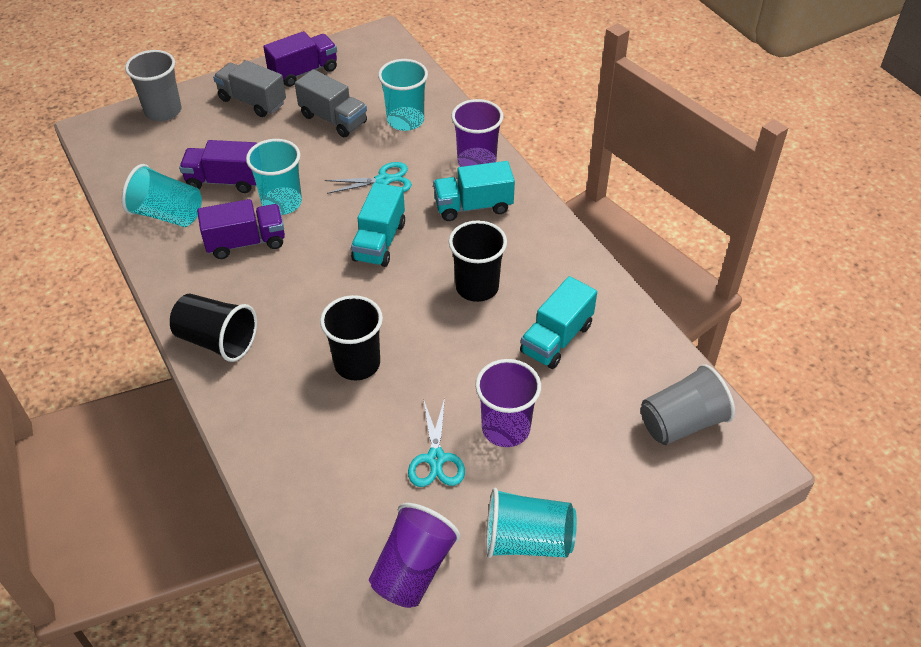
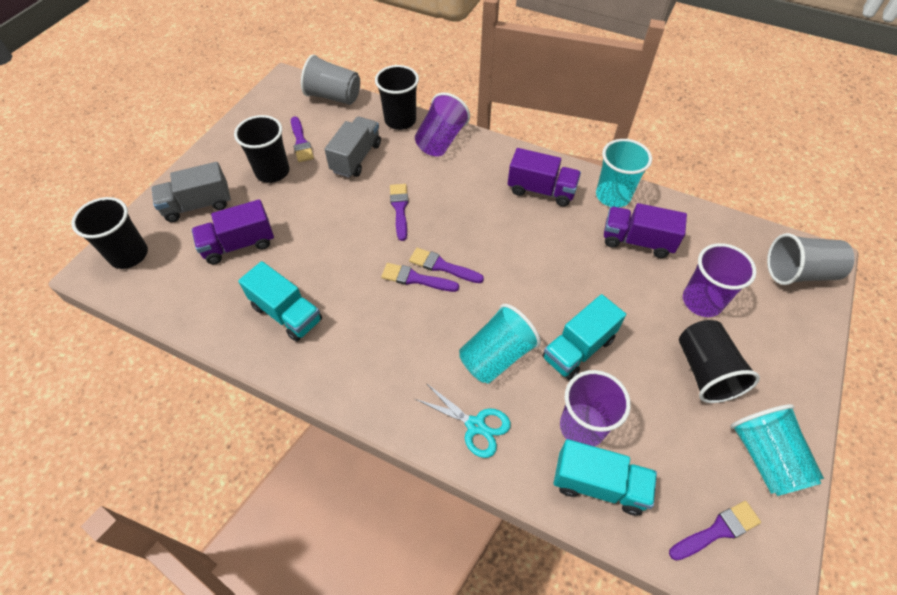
black cup: 3 -> 4
purple brush: 0 -> 5
turquoise cup: 4 -> 3
turquoise scissors: 2 -> 1

